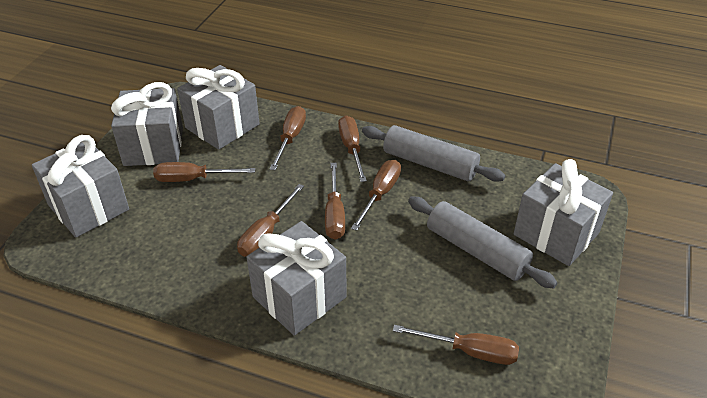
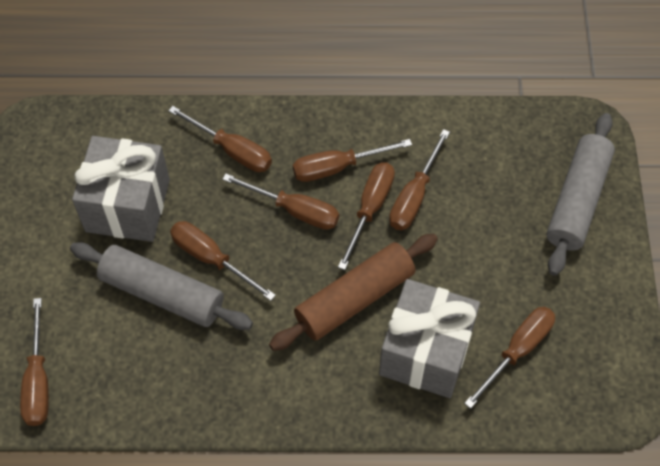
brown rolling pin: 0 -> 1
brown screwdriver: 7 -> 8
grey gift: 5 -> 2

